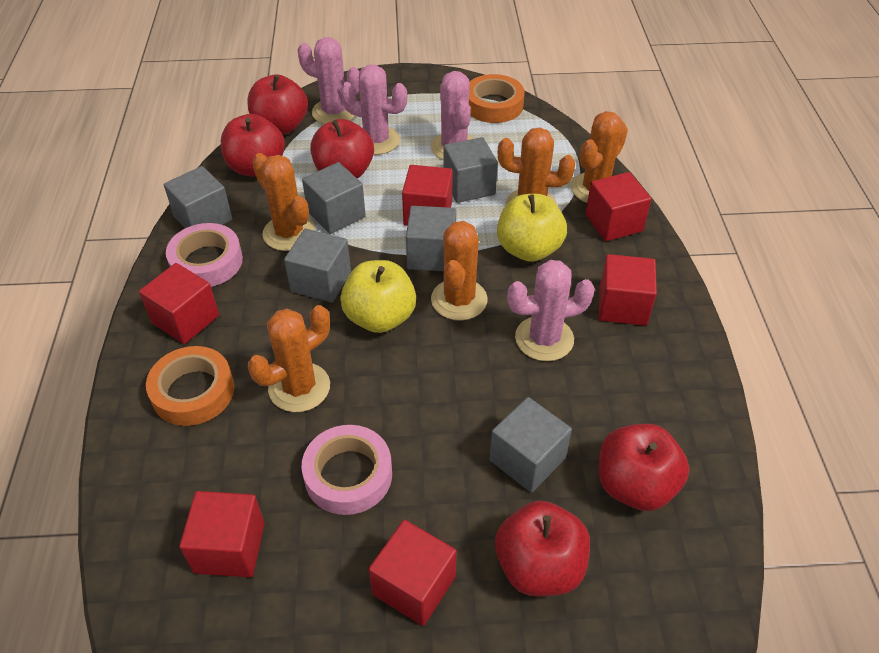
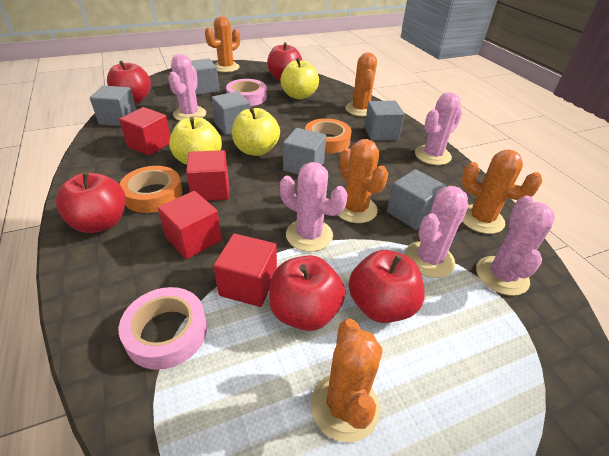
pink cactus: 4 -> 5
red cube: 6 -> 4
yellow apple: 2 -> 3

